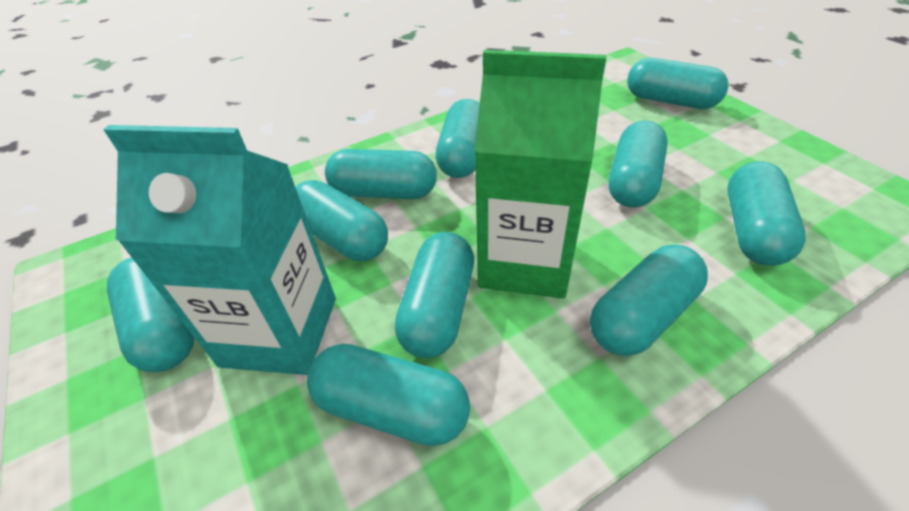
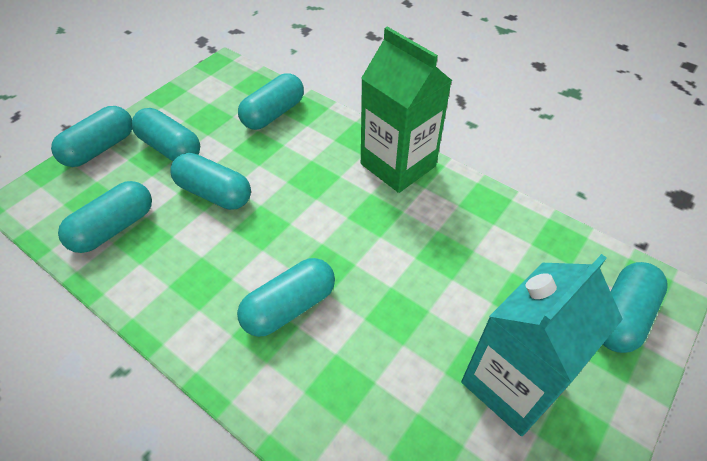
turquoise capsule: 10 -> 7

